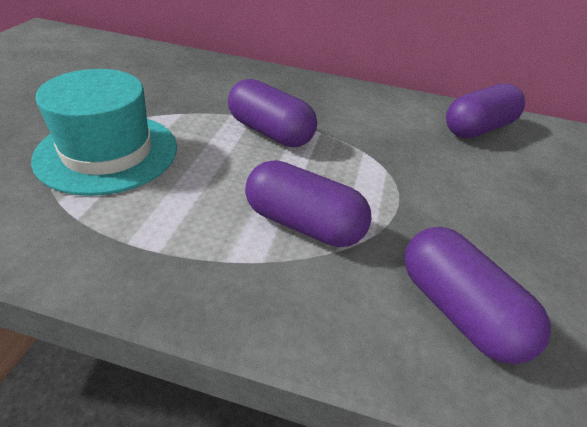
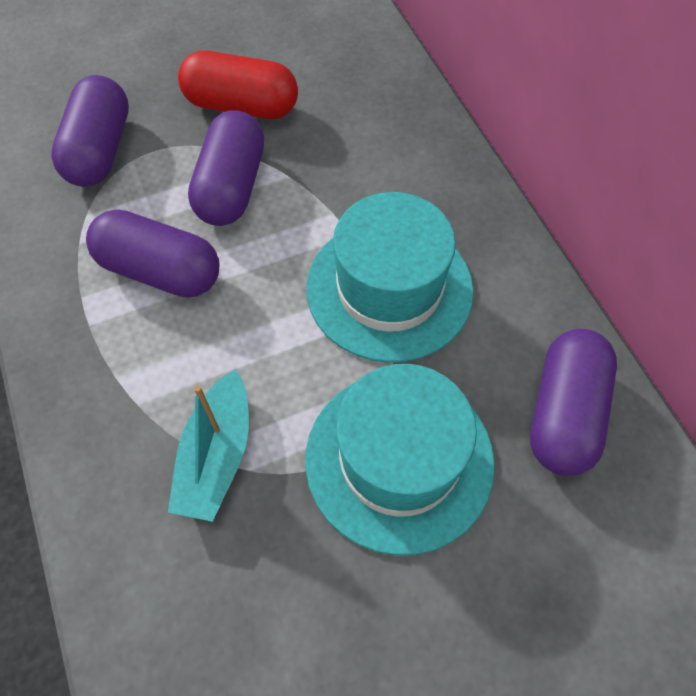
red capsule: 0 -> 1
turquoise boat: 0 -> 1
turquoise hat: 1 -> 2

